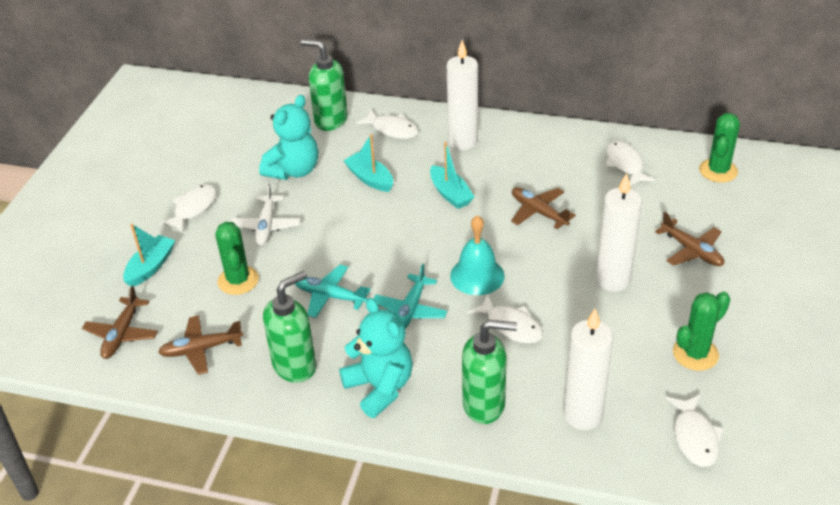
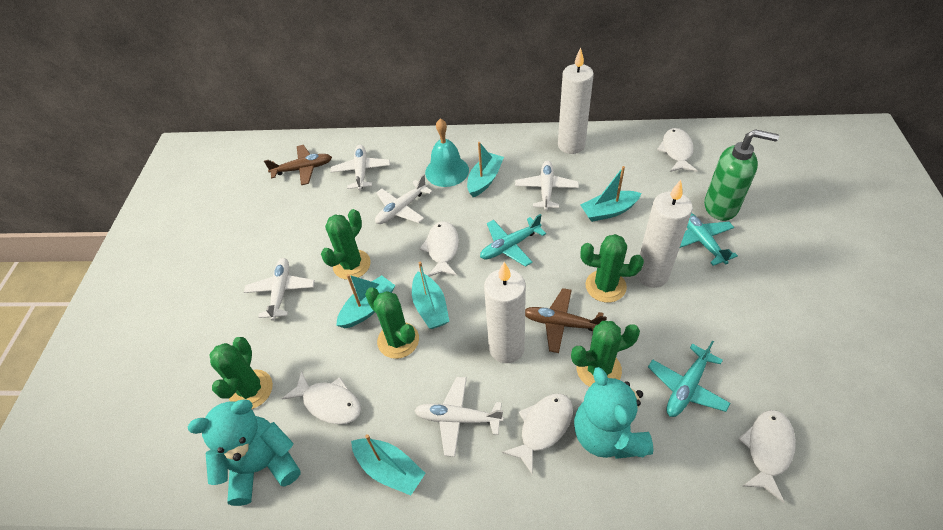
brown plane: 4 -> 2
green cactus: 3 -> 5
green soap dispenser: 3 -> 1
turquoise boat: 3 -> 5
turquoise plane: 2 -> 3
white plane: 1 -> 5

